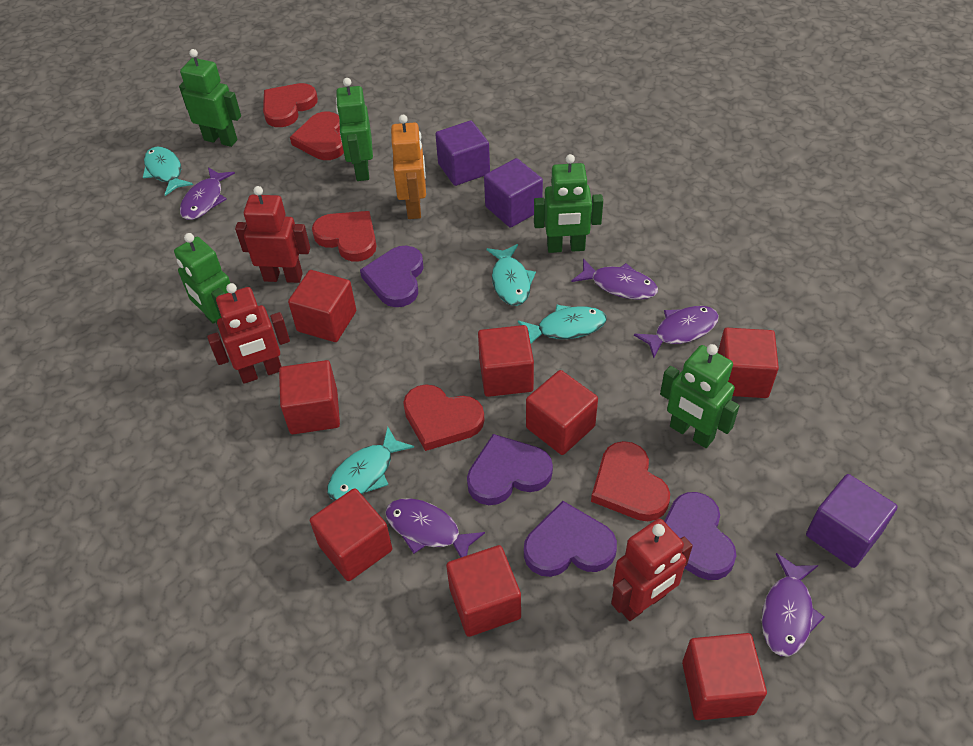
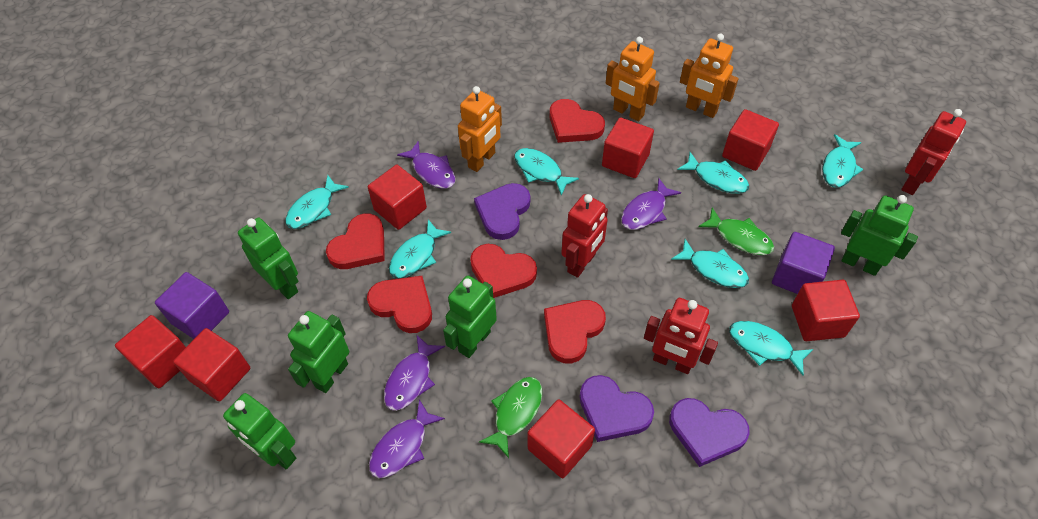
green fish: 0 -> 2
orange robot: 1 -> 3
purple cube: 3 -> 2
purple fish: 5 -> 4
purple heart: 4 -> 3
red cube: 8 -> 7
turquoise fish: 4 -> 7

